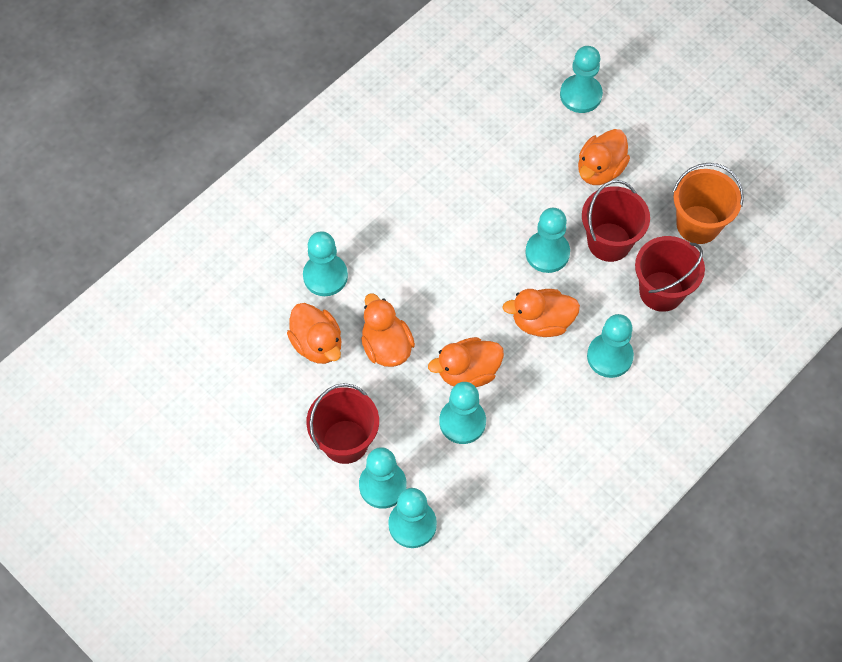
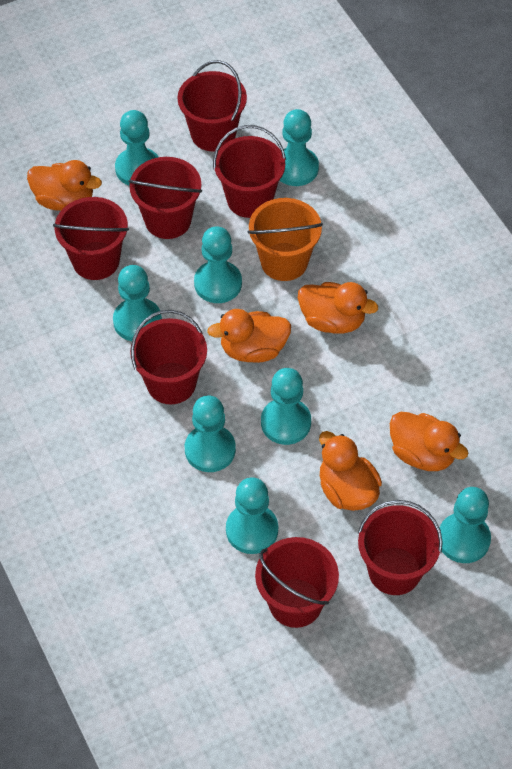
red bucket: 3 -> 7
turquoise pawn: 7 -> 8

